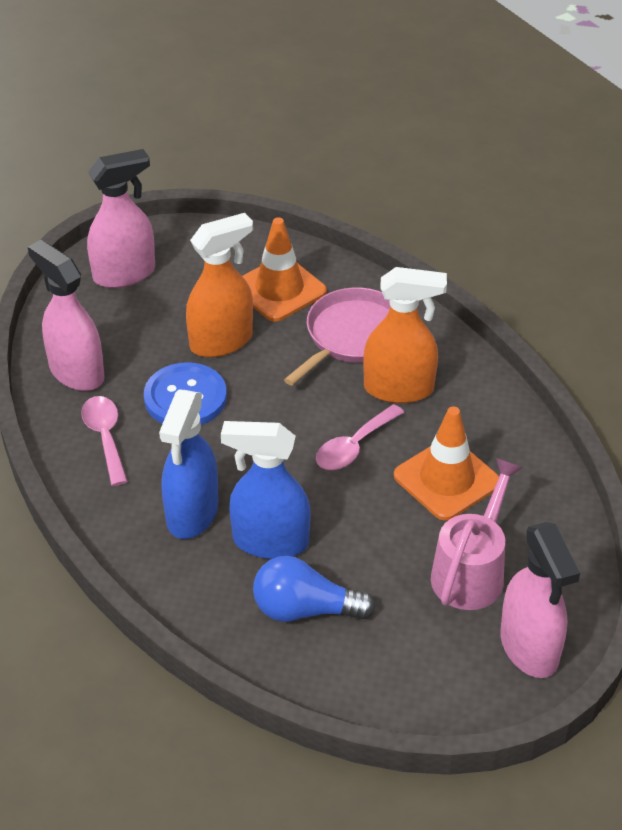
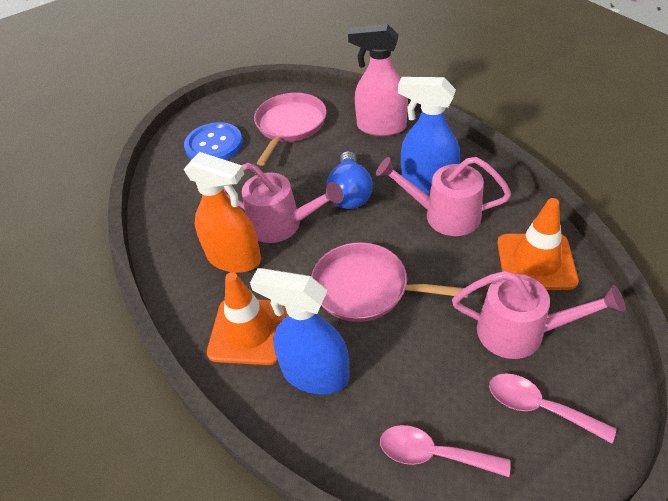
orange spray bottle: 2 -> 1
pink pan: 1 -> 2
pink spray bottle: 3 -> 1
pink watering can: 1 -> 3

